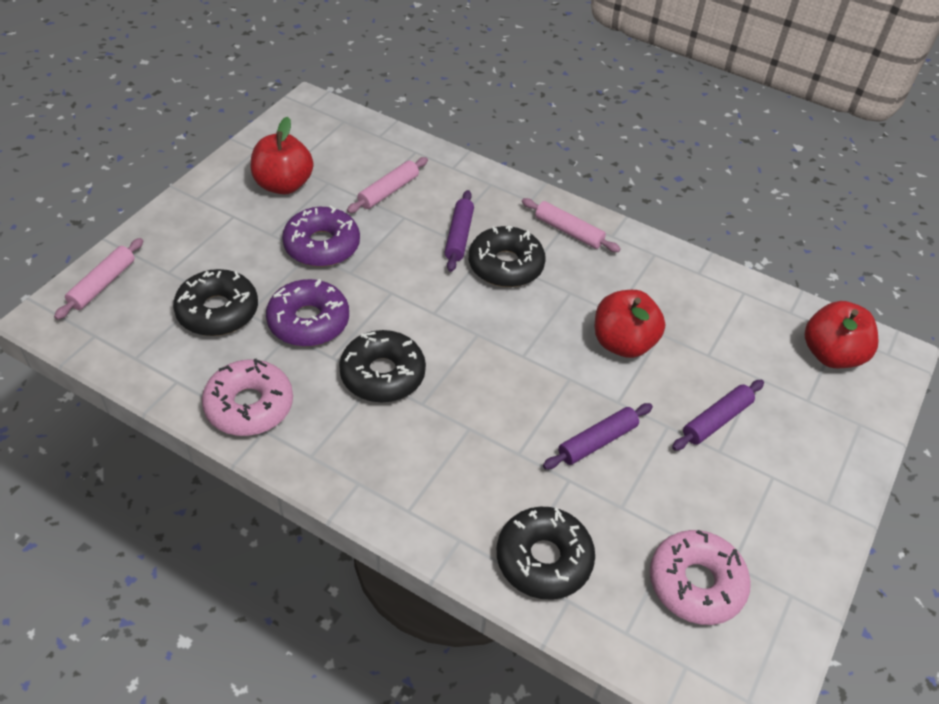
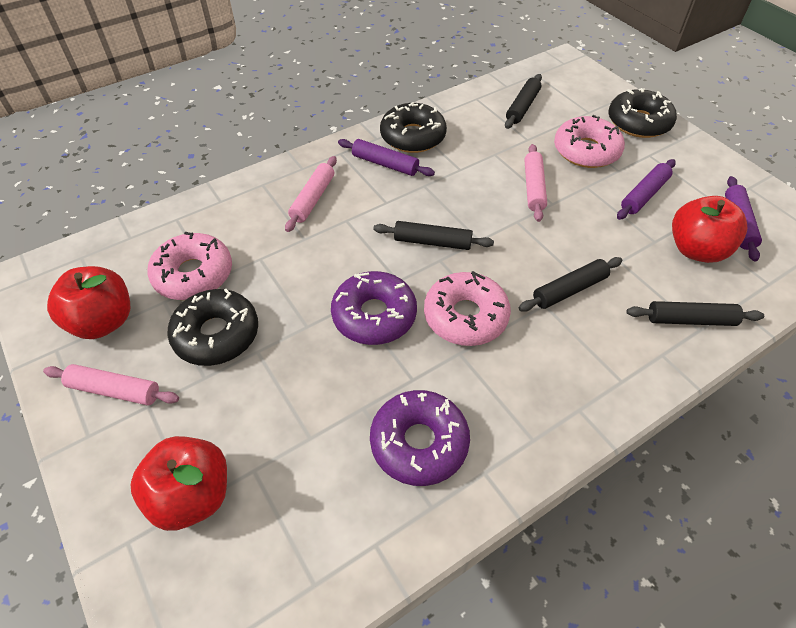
black donut: 4 -> 3
black rolling pin: 0 -> 4
pink donut: 2 -> 3

